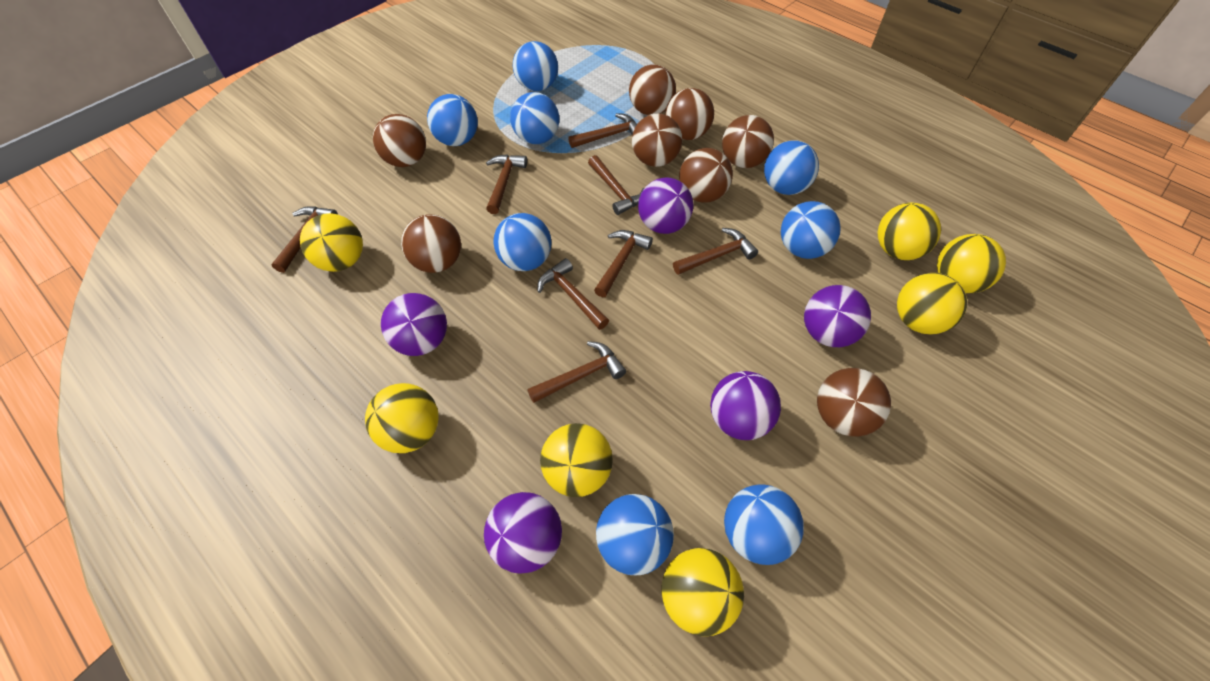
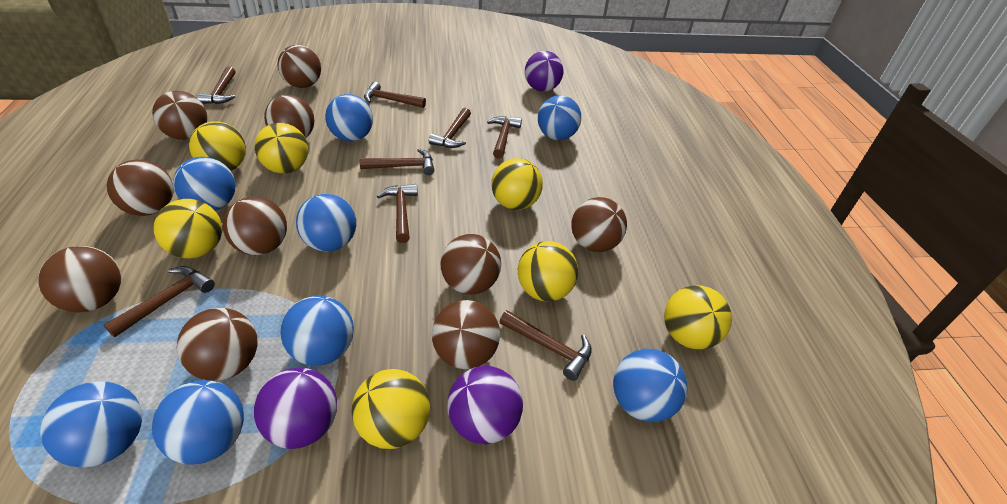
brown ball: 8 -> 10
purple ball: 5 -> 3

